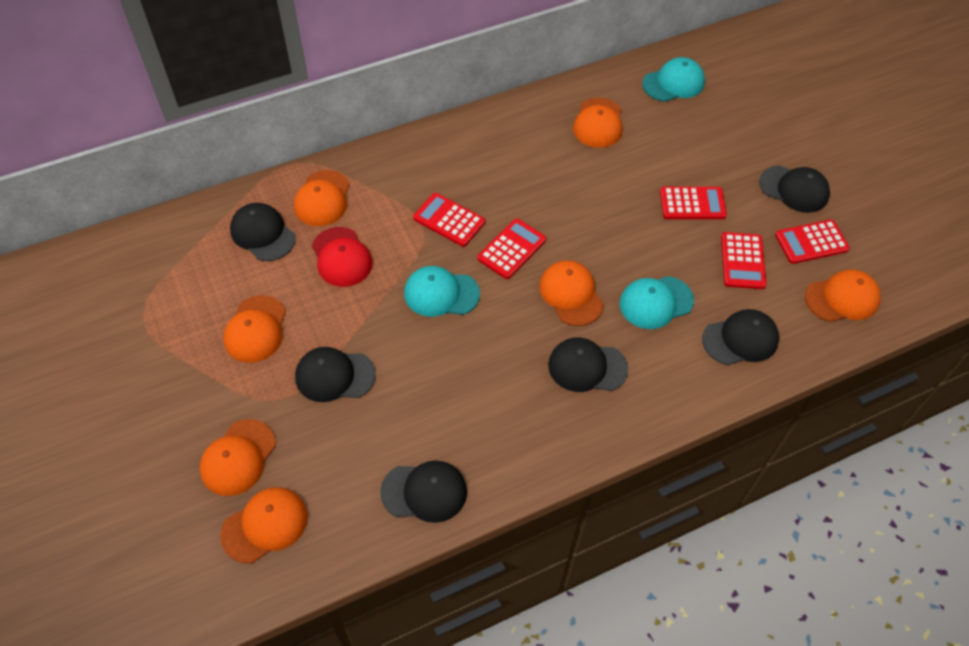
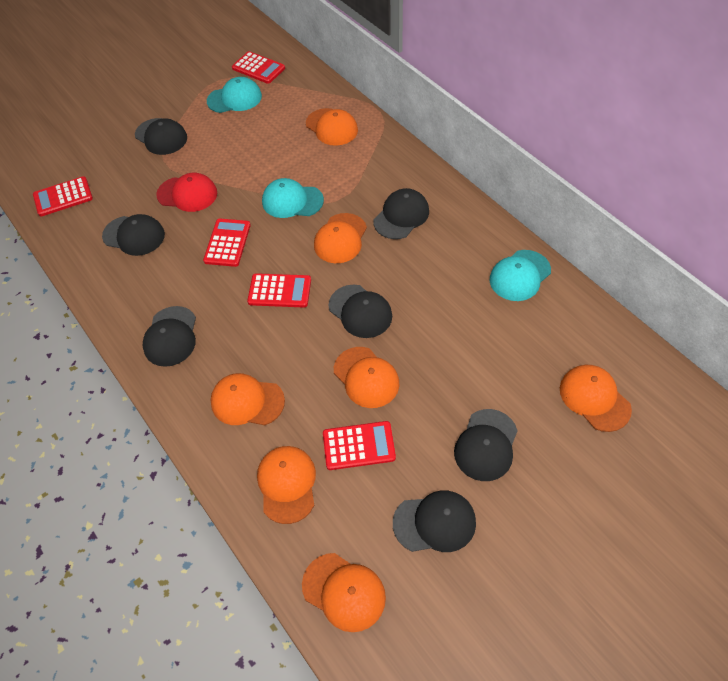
black cap: 6 -> 7

